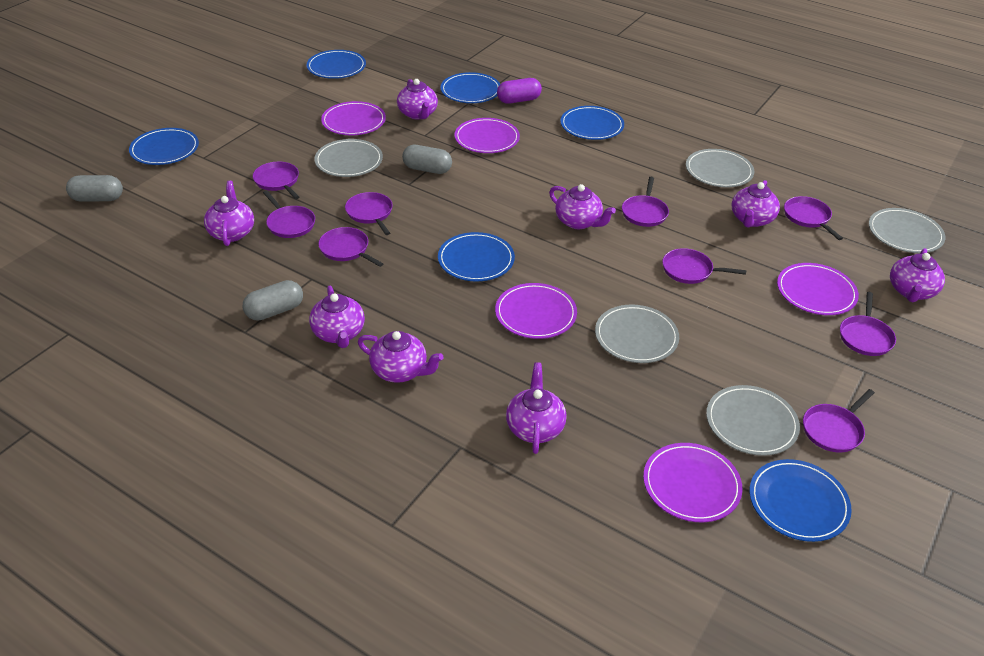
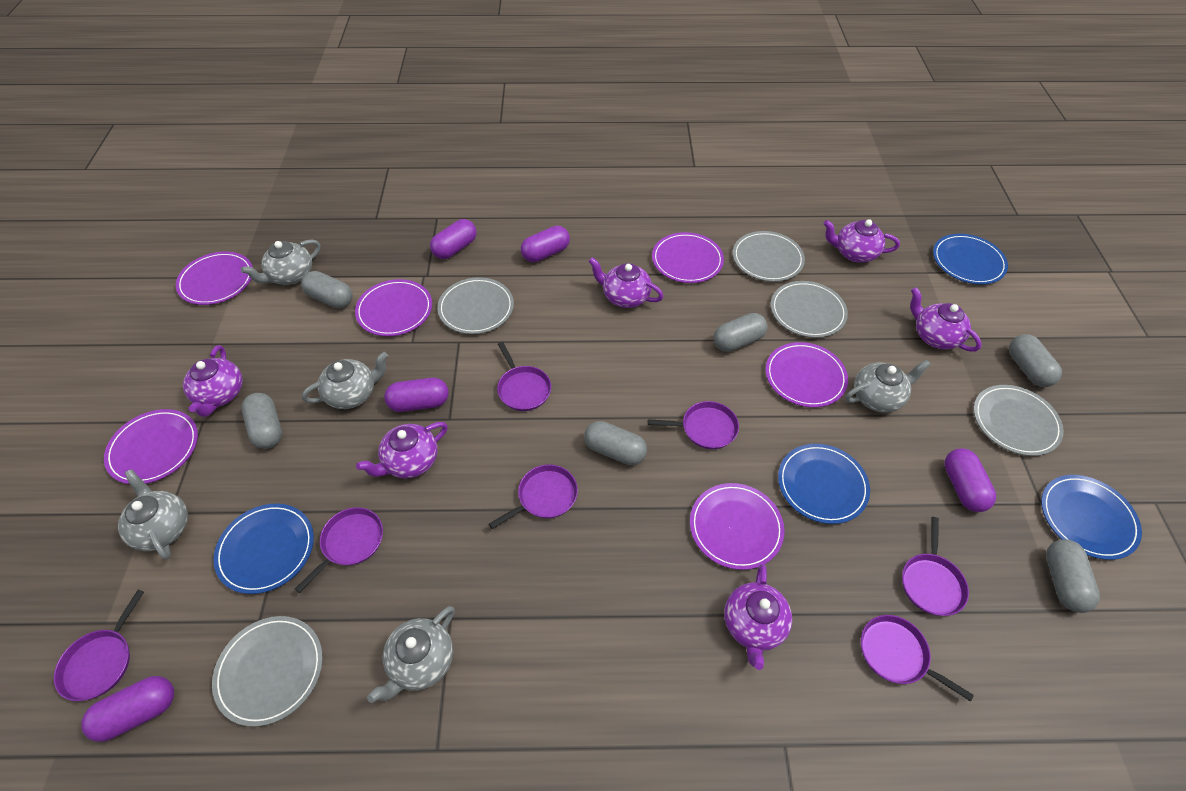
blue plate: 6 -> 4
grey capsule: 3 -> 6
grey teapot: 0 -> 5
purple capsule: 1 -> 5
purple pan: 9 -> 7
purple plate: 5 -> 6
purple teapot: 8 -> 6

